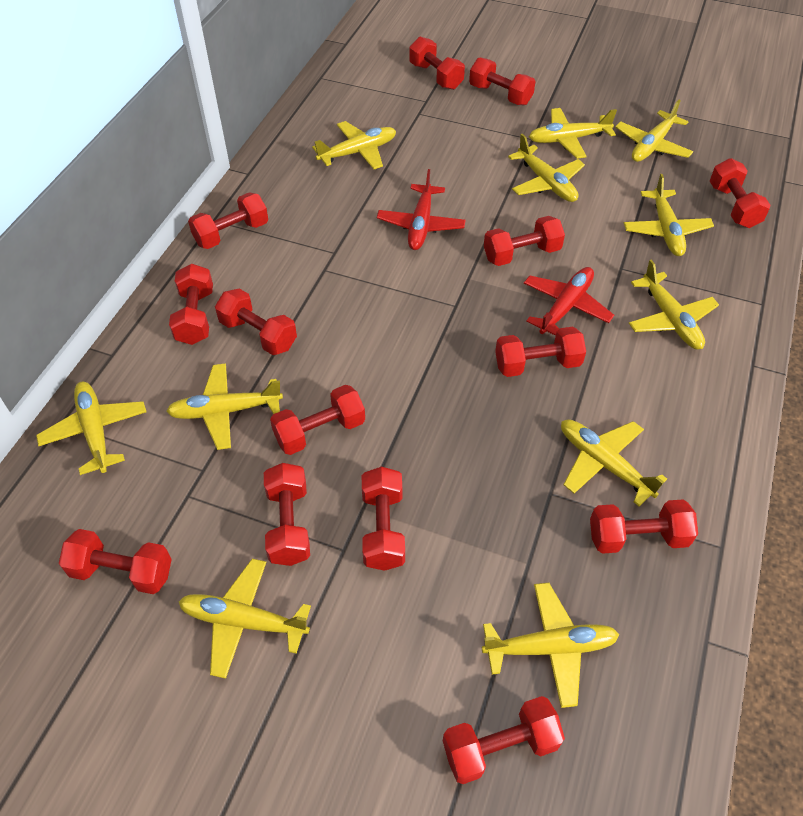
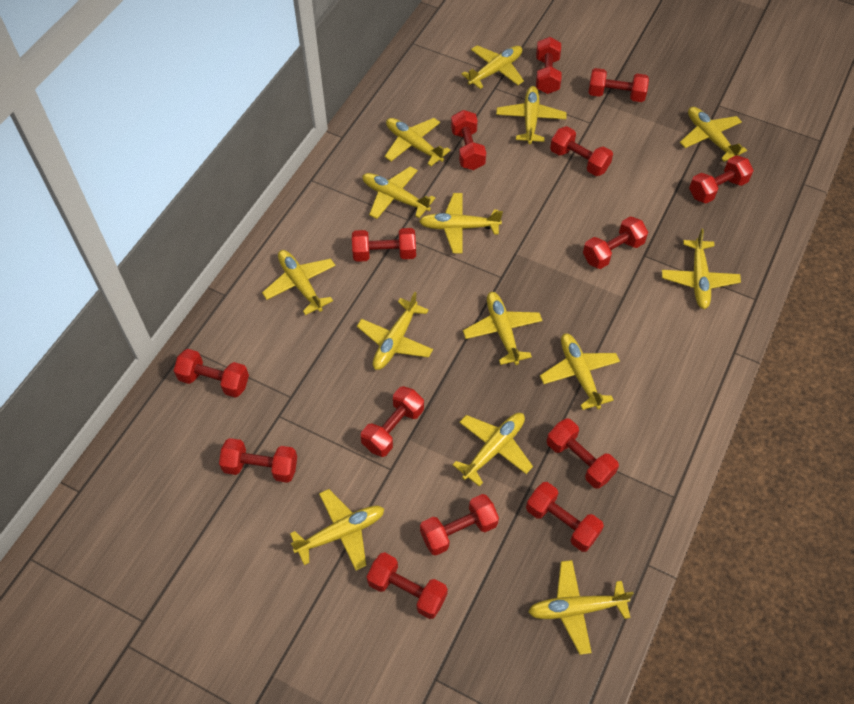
red plane: 2 -> 0
yellow plane: 11 -> 14

